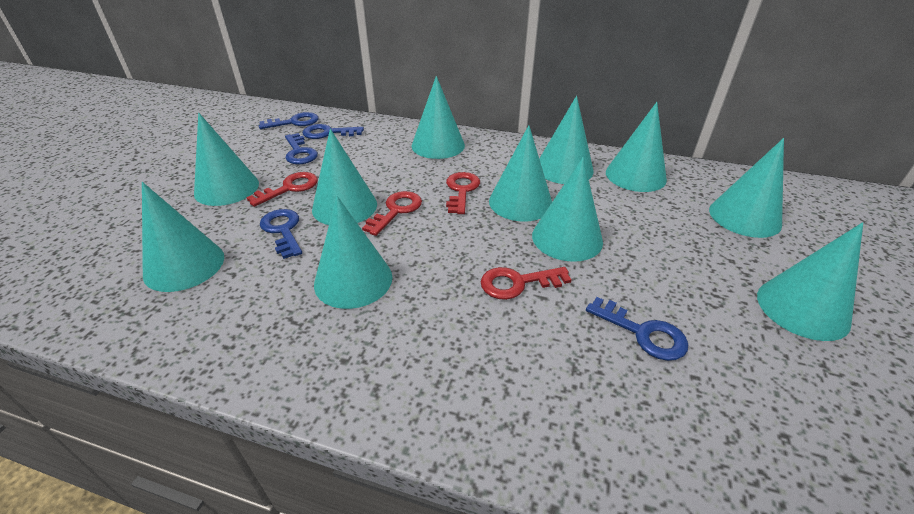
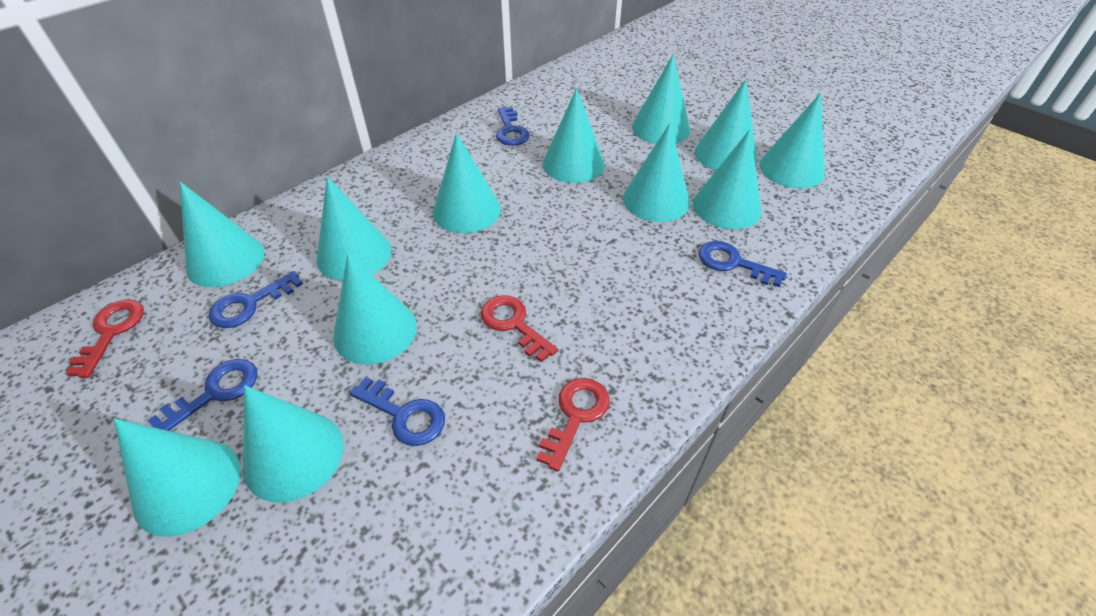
red key: 4 -> 3
turquoise cone: 11 -> 12

